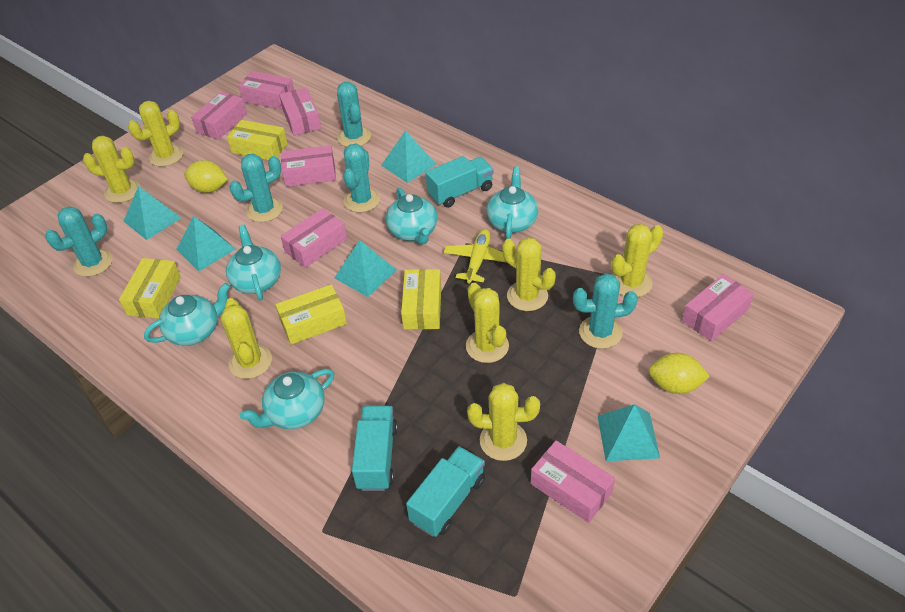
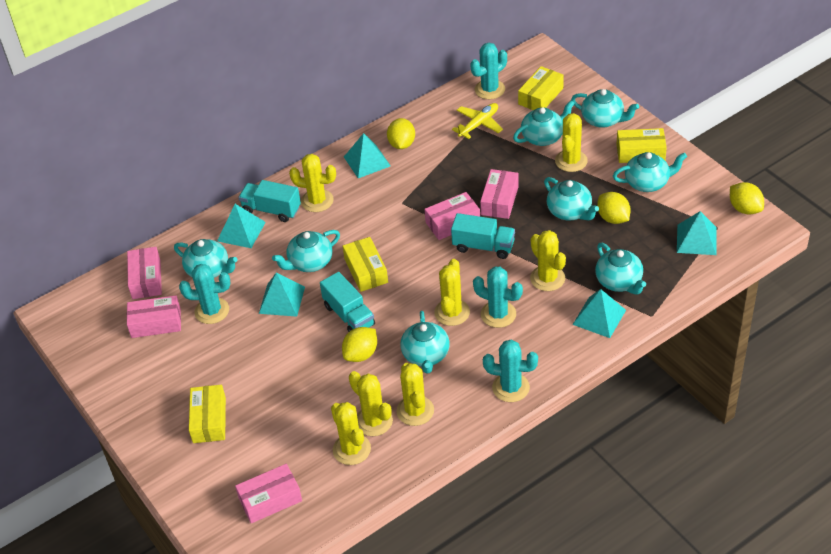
pink box: 7 -> 5
turquoise cactus: 5 -> 4
turquoise teapot: 5 -> 8
yellow lemon: 2 -> 4

